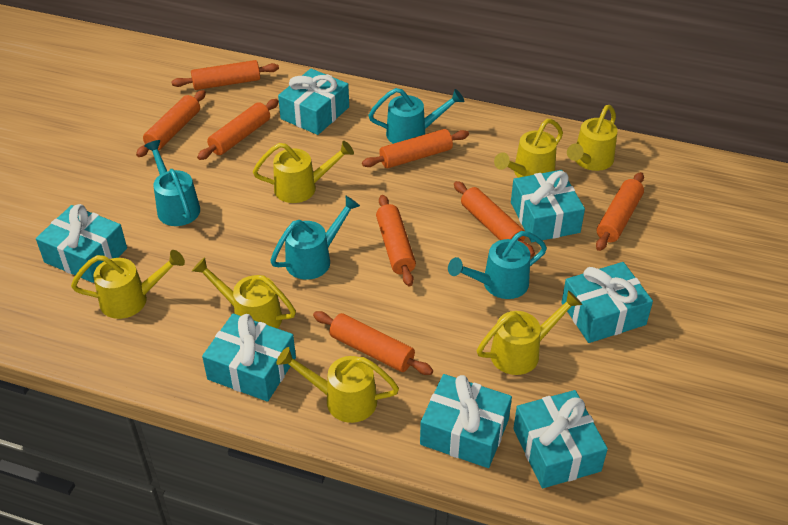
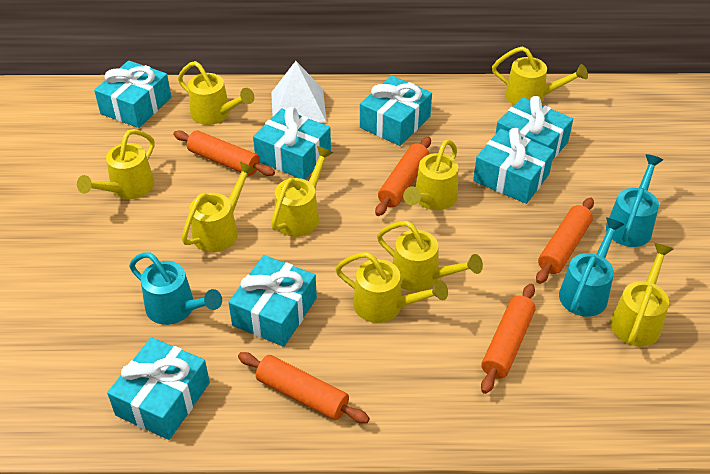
orange rolling pin: 8 -> 5
turquoise watering can: 4 -> 3
white pyramid: 0 -> 1
yellow watering can: 7 -> 9

